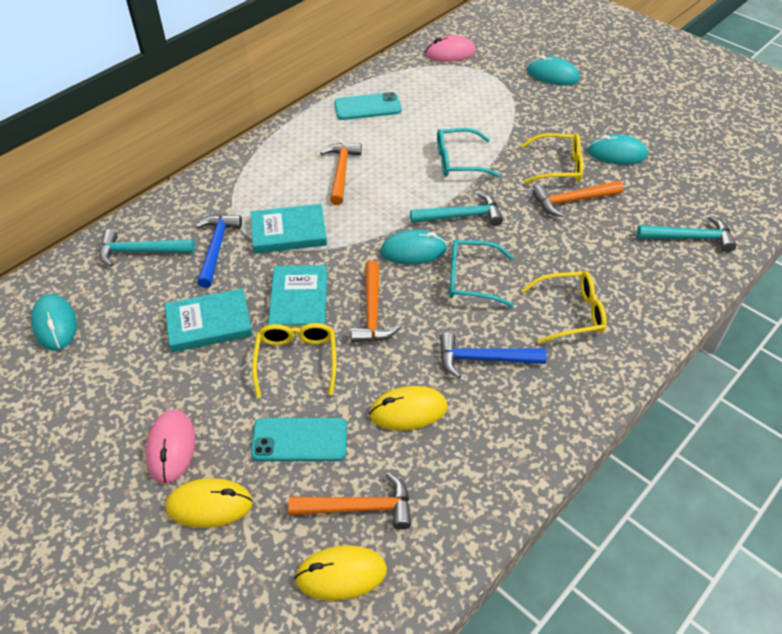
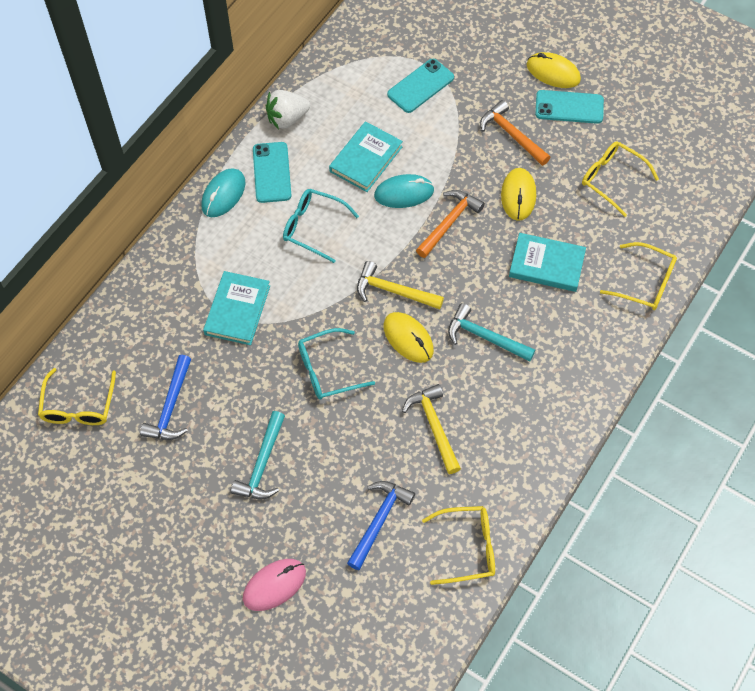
orange hammer: 4 -> 2
pink mouse: 2 -> 1
turquoise hammer: 3 -> 2
turquoise mouse: 4 -> 2
turquoise phone: 2 -> 3
white strawberry: 0 -> 1
yellow glasses: 3 -> 4
yellow hammer: 0 -> 2

